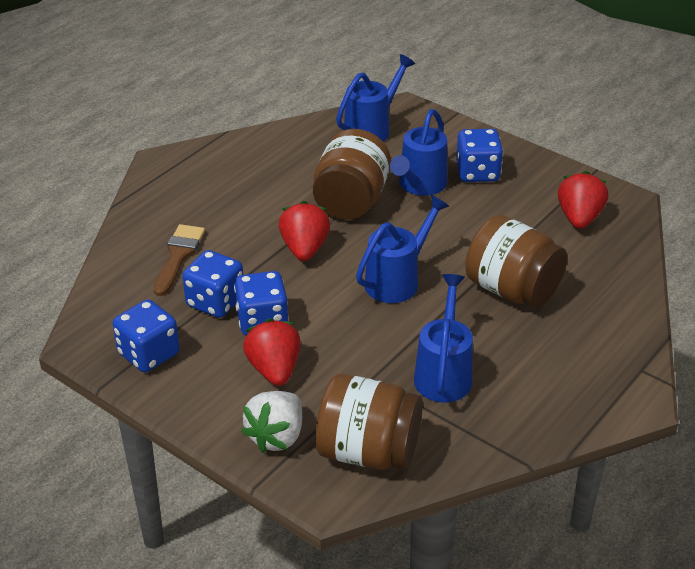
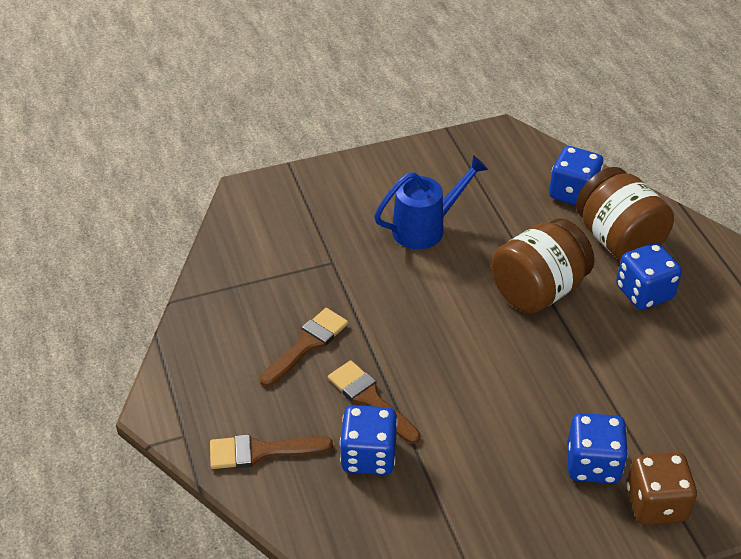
blue watering can: 4 -> 1
brown brush: 1 -> 3
brown dice: 0 -> 1
brown jar: 3 -> 2
red strawberry: 3 -> 0
white strawberry: 1 -> 0

